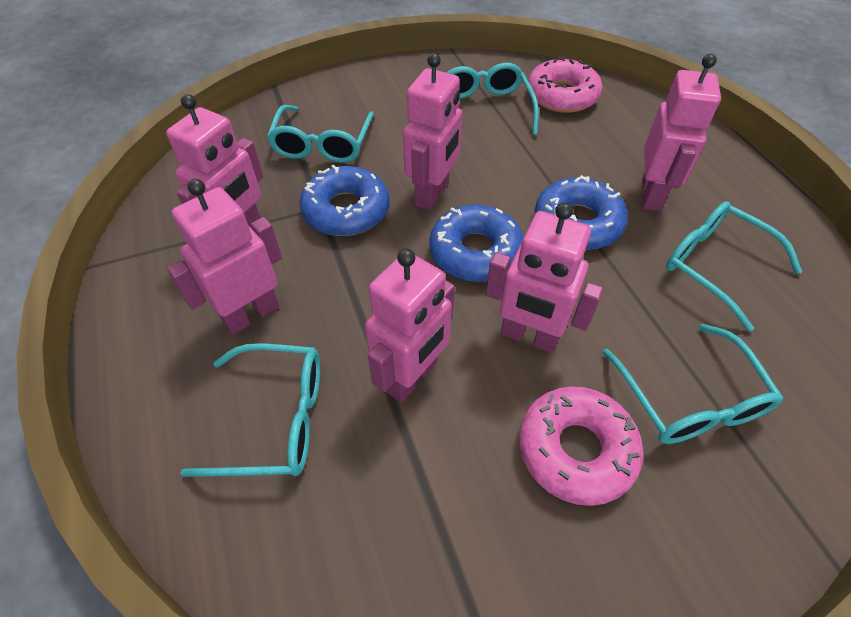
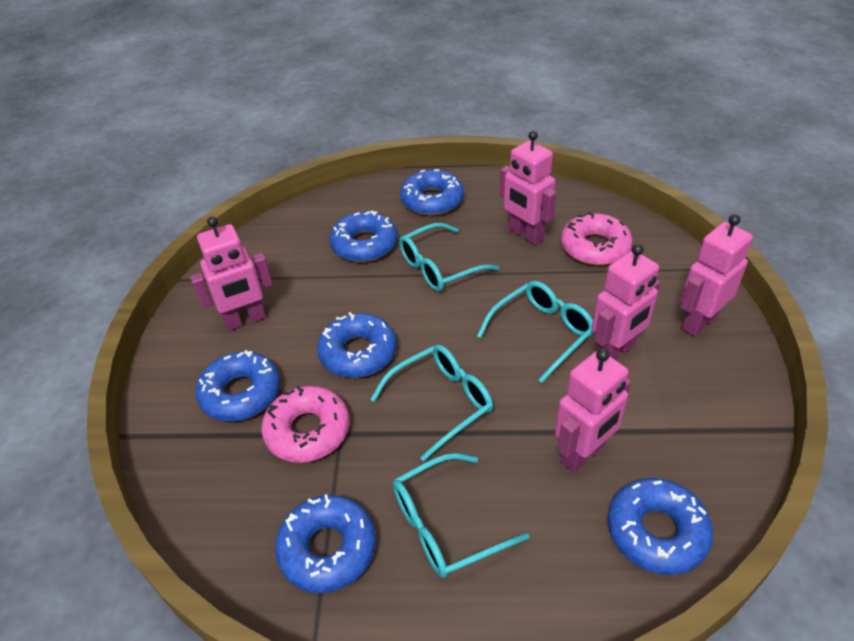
blue donut: 3 -> 6
pink robot: 6 -> 5
turquoise glasses: 5 -> 4

